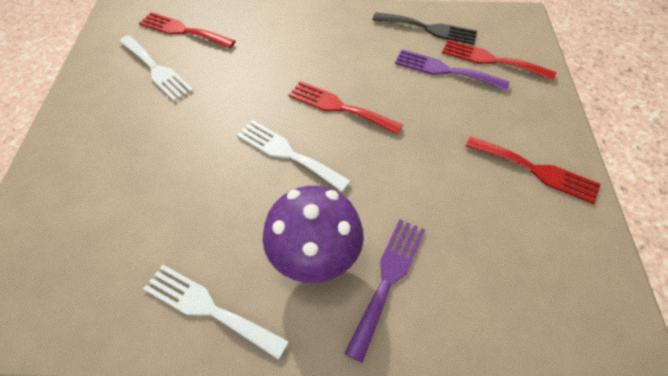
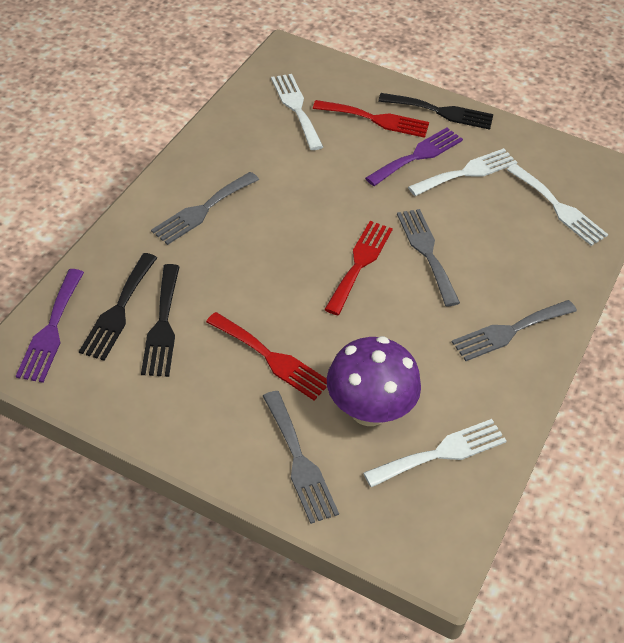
black fork: 1 -> 3
grey fork: 0 -> 4
red fork: 4 -> 3
white fork: 3 -> 4

